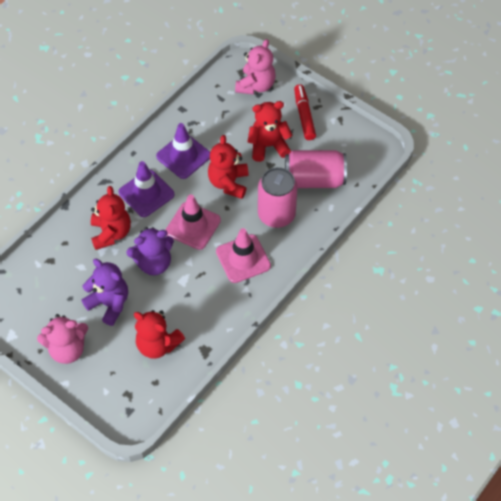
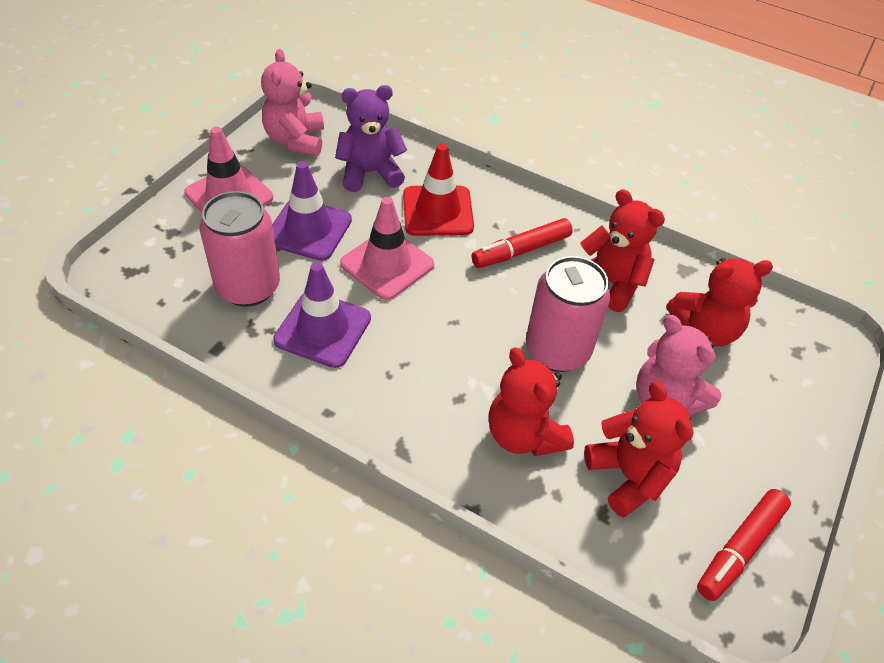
purple teddy bear: 2 -> 1
red marker: 1 -> 2
red traffic cone: 0 -> 1

